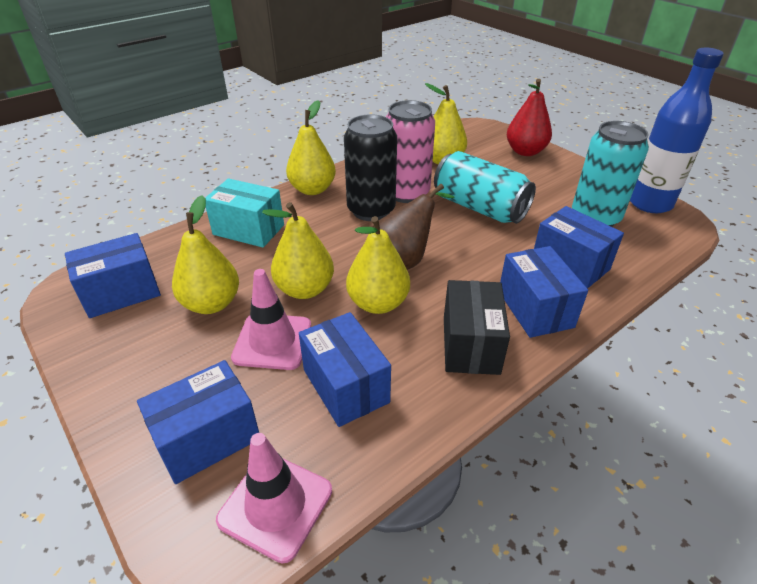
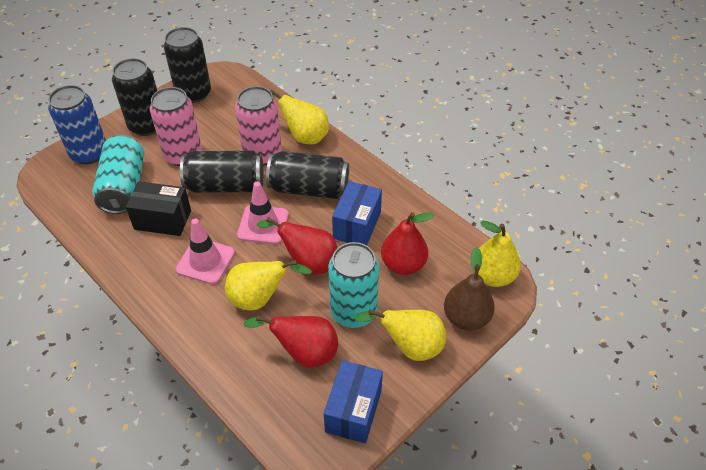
black can: 1 -> 4
blue bottle: 1 -> 0
blue box: 5 -> 2
blue can: 0 -> 1
pink can: 1 -> 2
red pear: 1 -> 3
turquoise box: 1 -> 0
yellow pear: 5 -> 4

